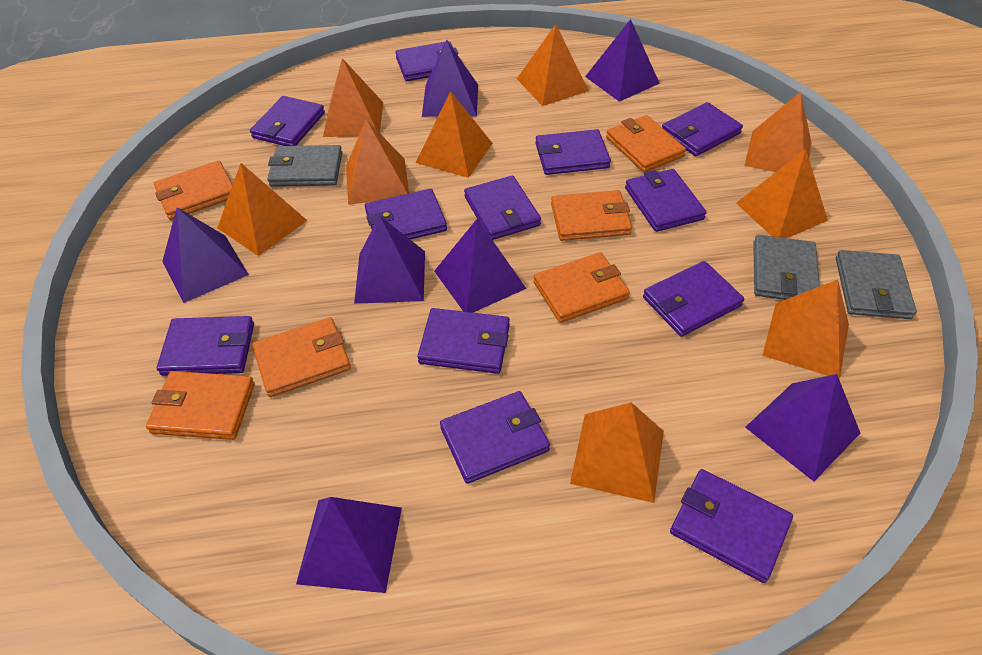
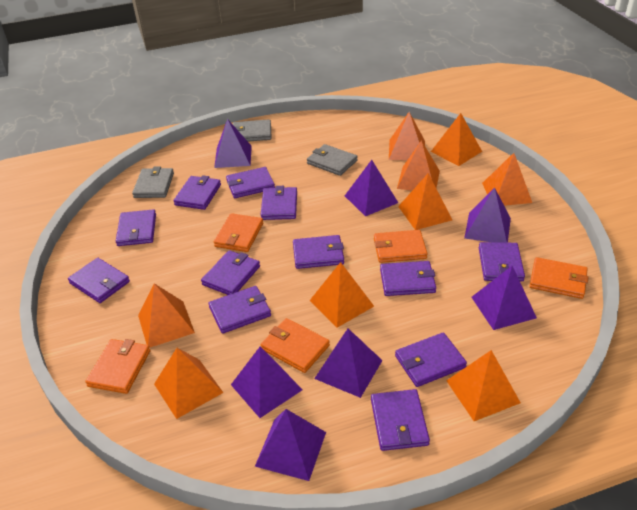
orange wallet: 6 -> 5

